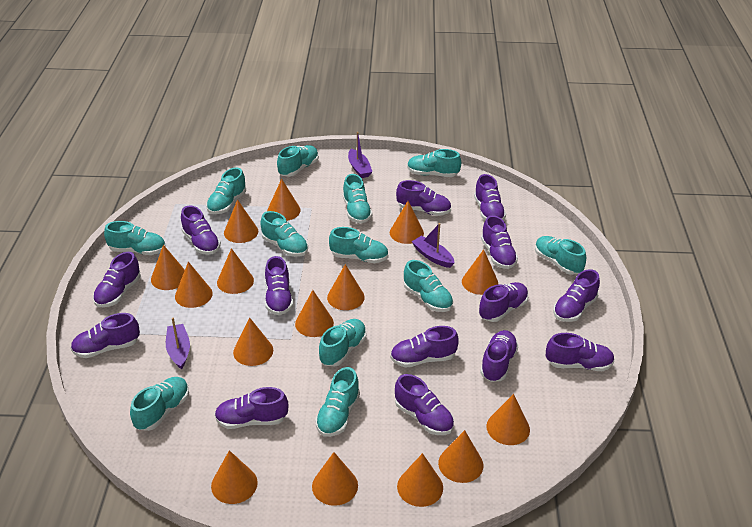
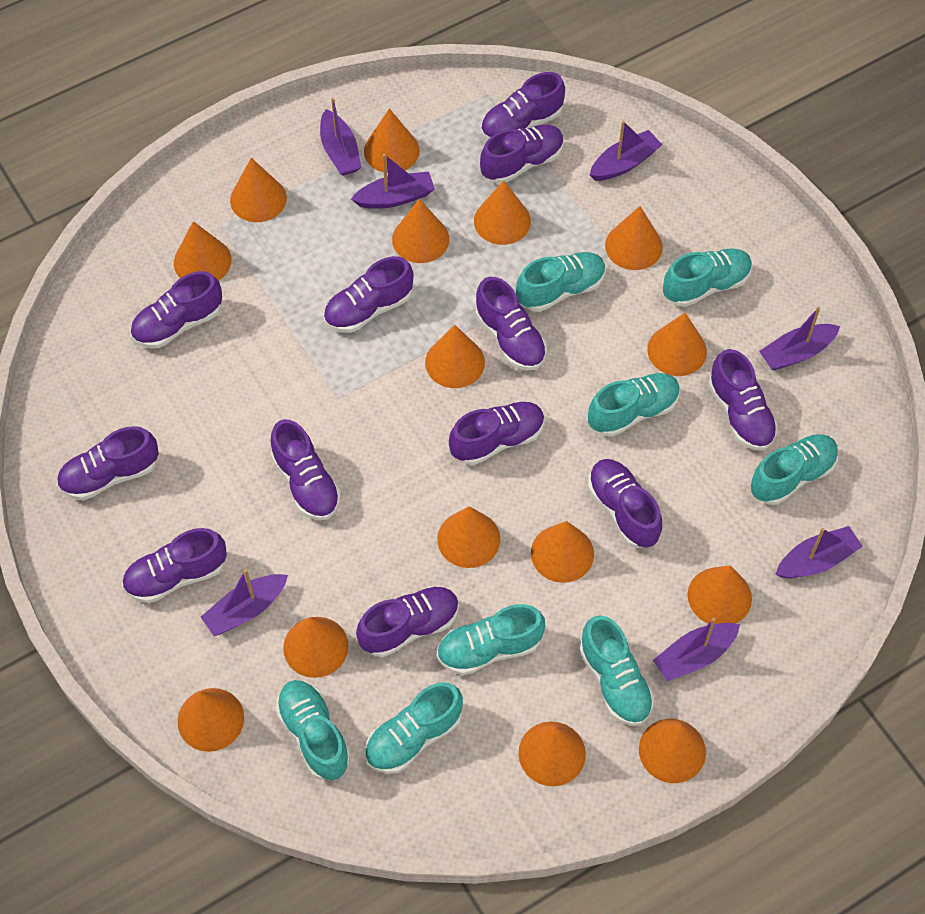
purple boat: 3 -> 7
purple shoe: 14 -> 12
turquoise shoe: 12 -> 8

